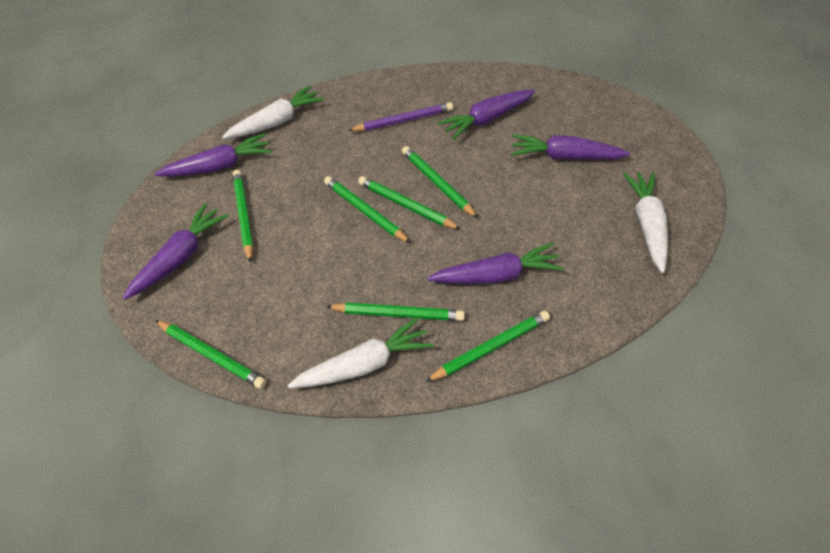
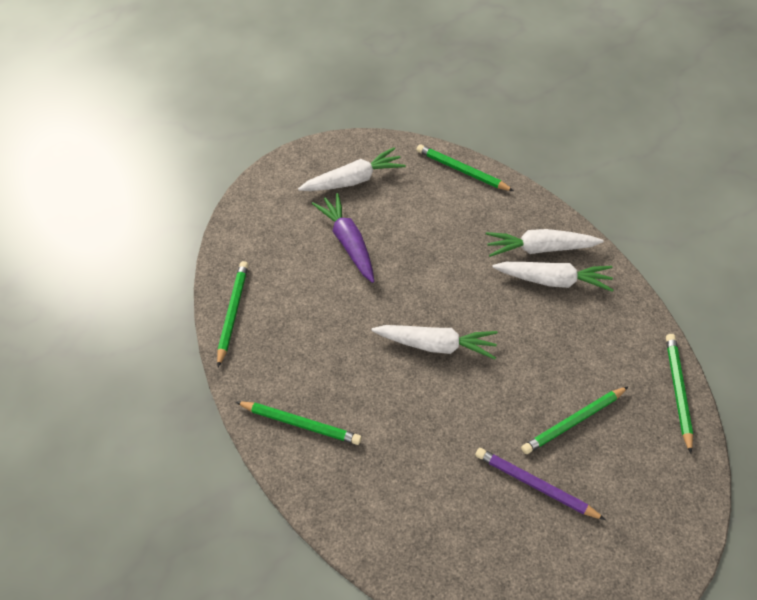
green pencil: 7 -> 5
purple carrot: 5 -> 1
white carrot: 3 -> 4

